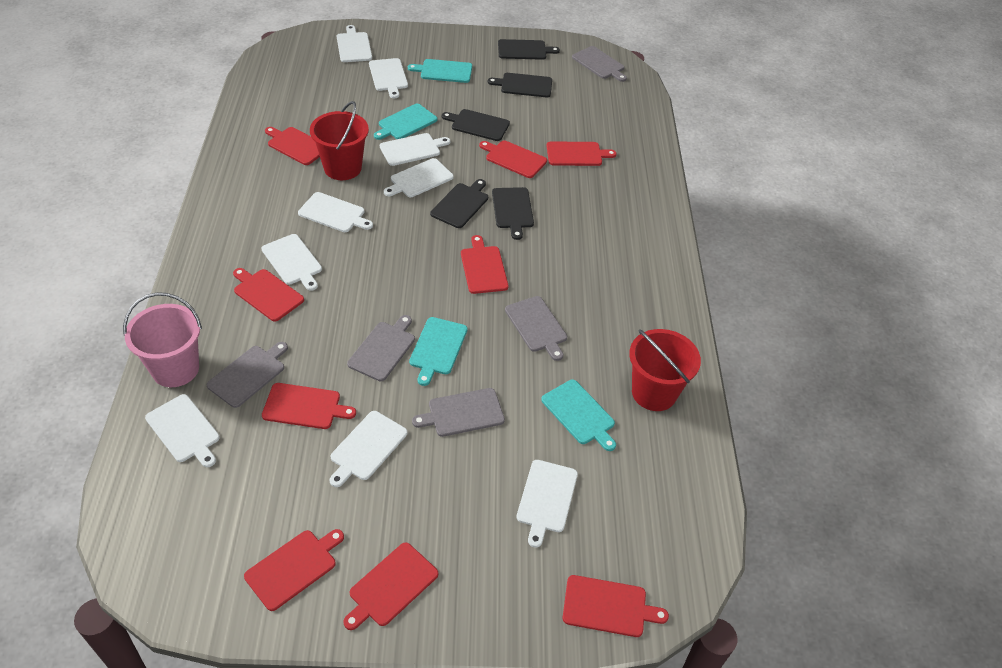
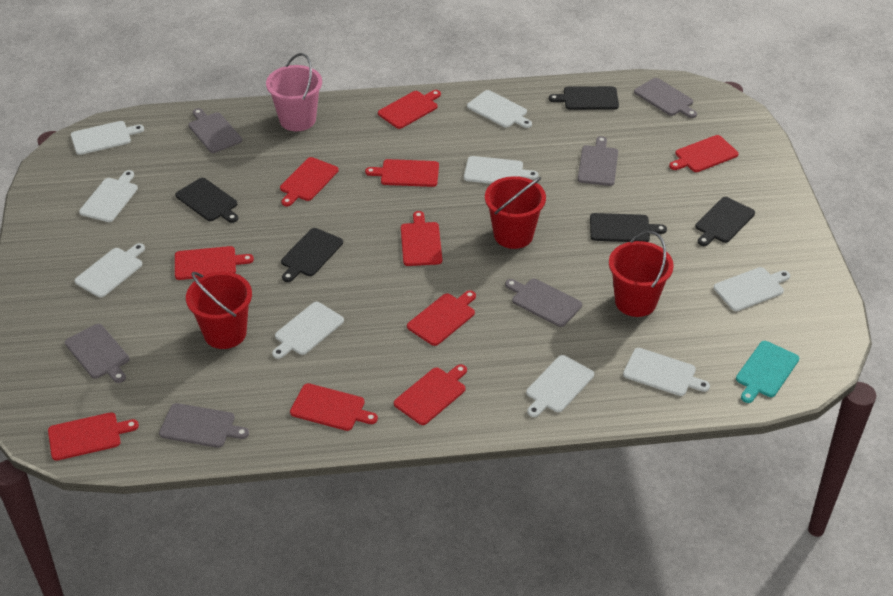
grey cutting board: 5 -> 6
red bucket: 2 -> 3
red cutting board: 9 -> 10
turquoise cutting board: 4 -> 1

